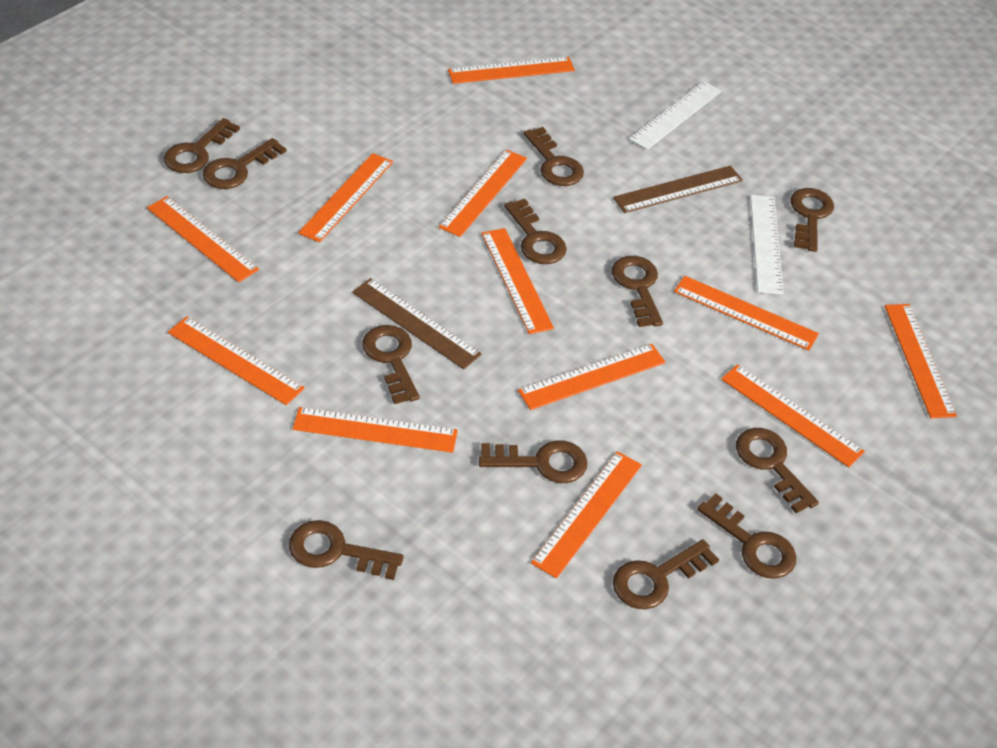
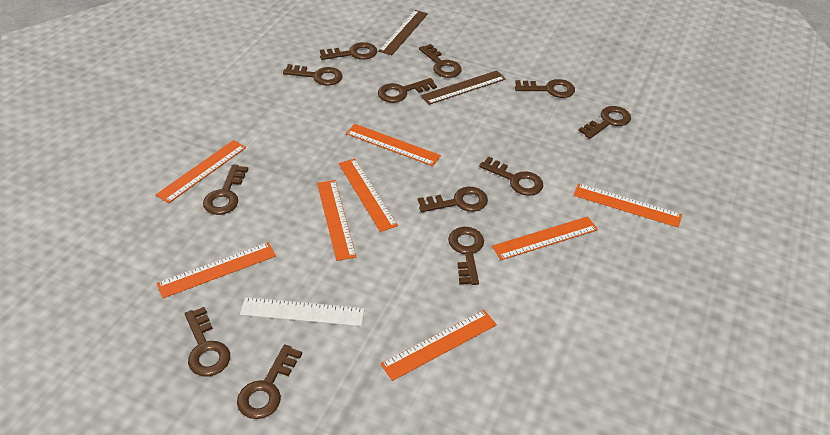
orange ruler: 12 -> 8
white ruler: 2 -> 1

